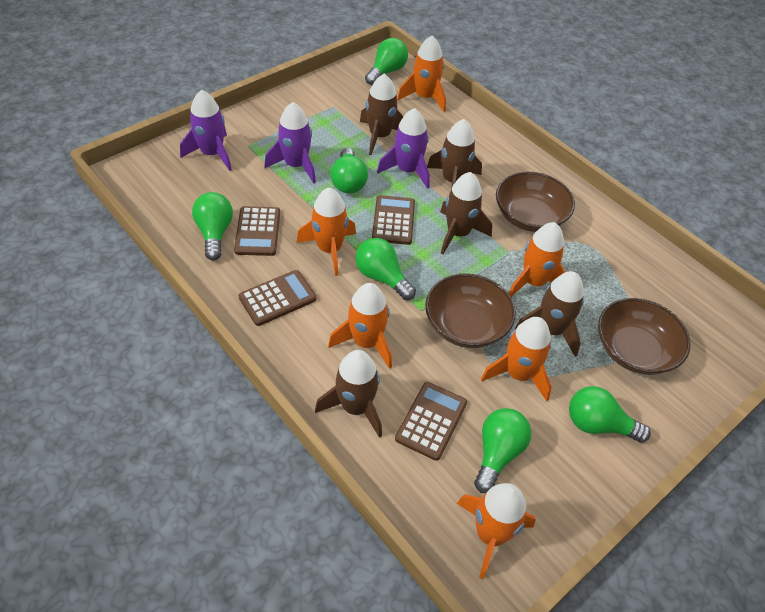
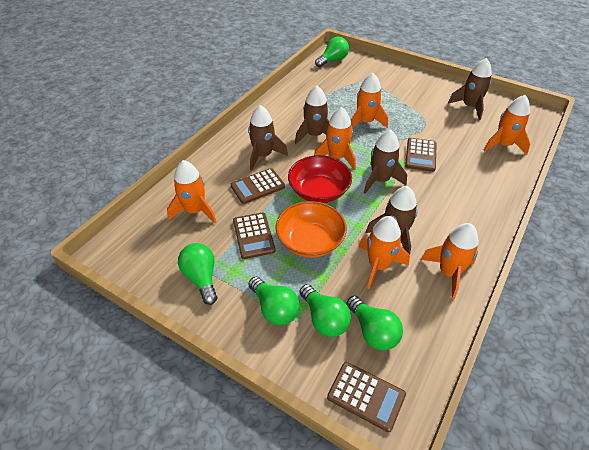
brown bowl: 3 -> 0
green light bulb: 6 -> 5
orange bowl: 0 -> 1
purple rocket: 3 -> 0
red bowl: 0 -> 1

